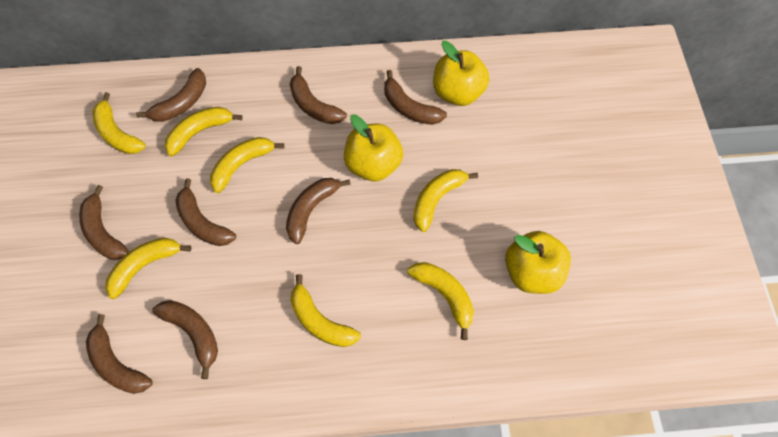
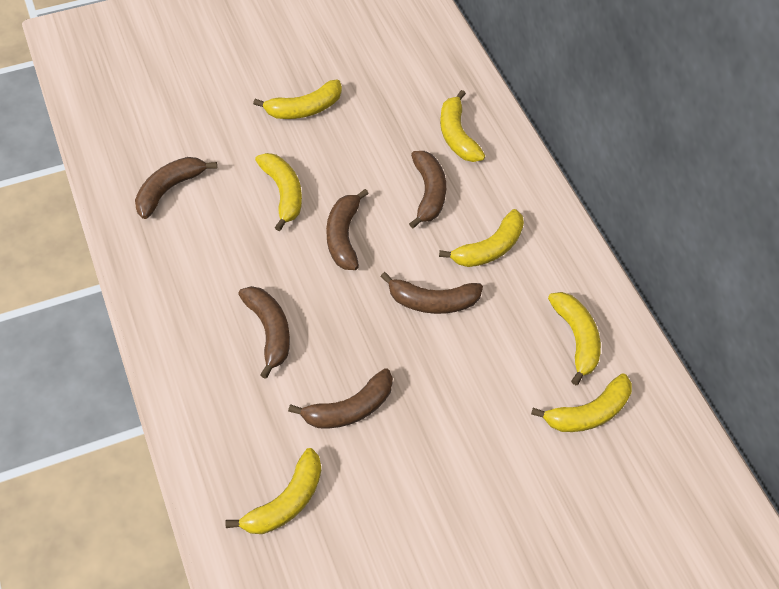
brown banana: 8 -> 6
yellow apple: 3 -> 0

